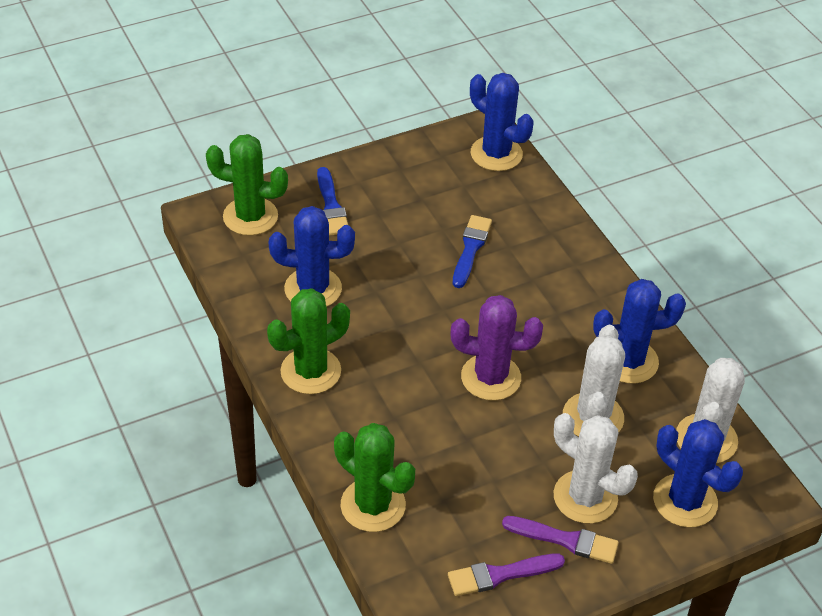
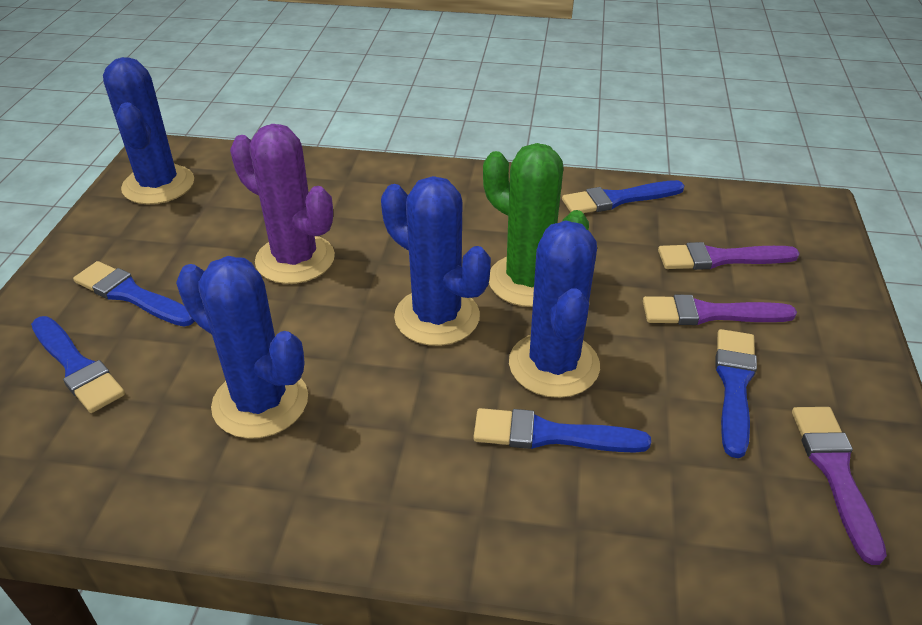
blue brush: 2 -> 5
green cactus: 3 -> 1
purple brush: 2 -> 3
white cactus: 3 -> 0

